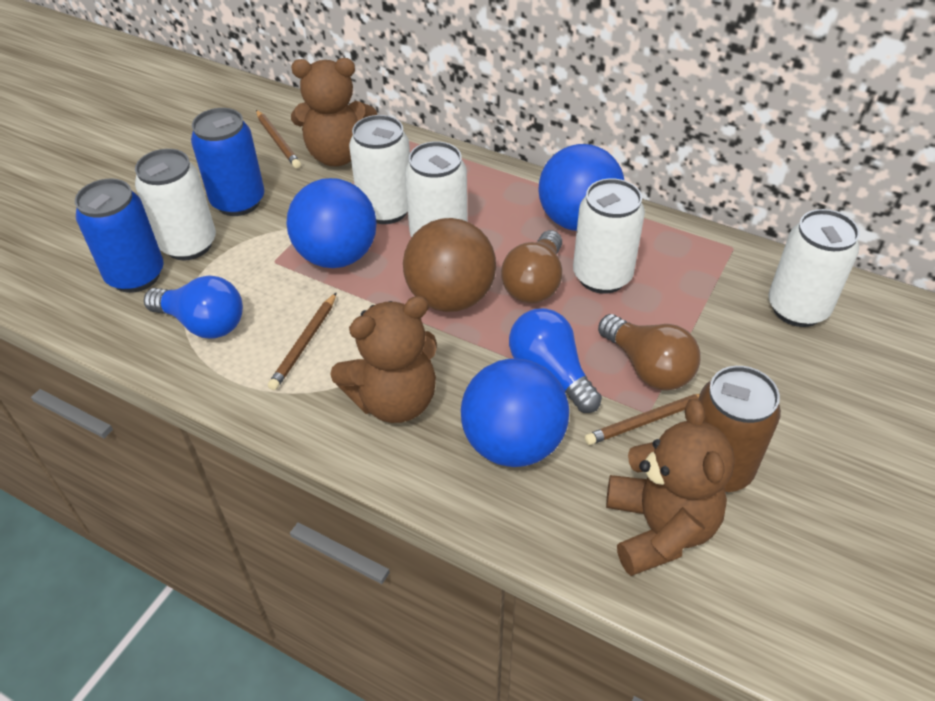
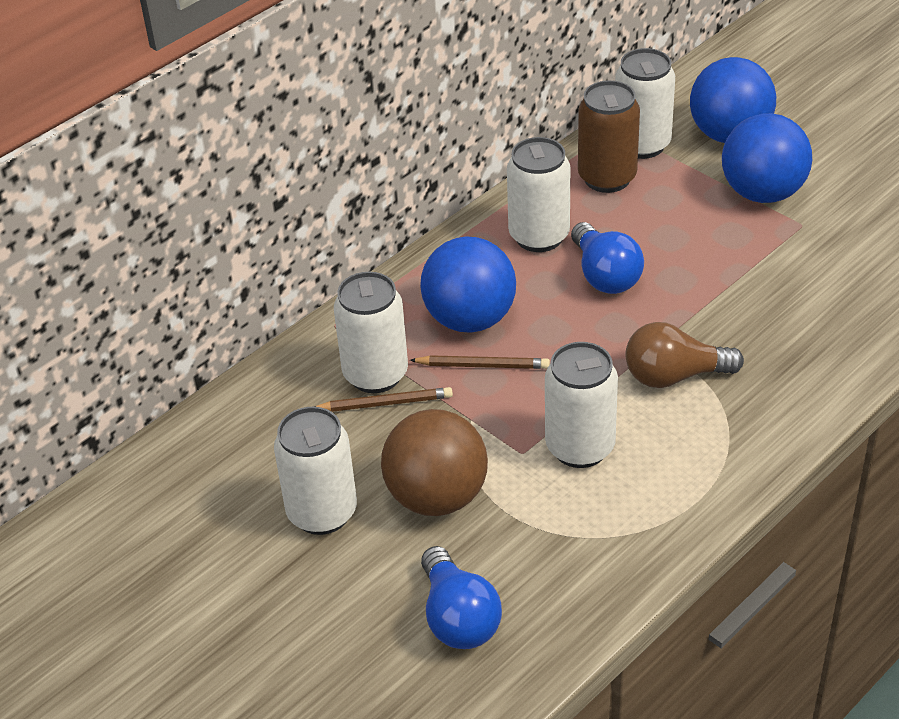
blue can: 2 -> 0
brown light bulb: 2 -> 1
brown pencil: 3 -> 2
brown teddy bear: 3 -> 0

